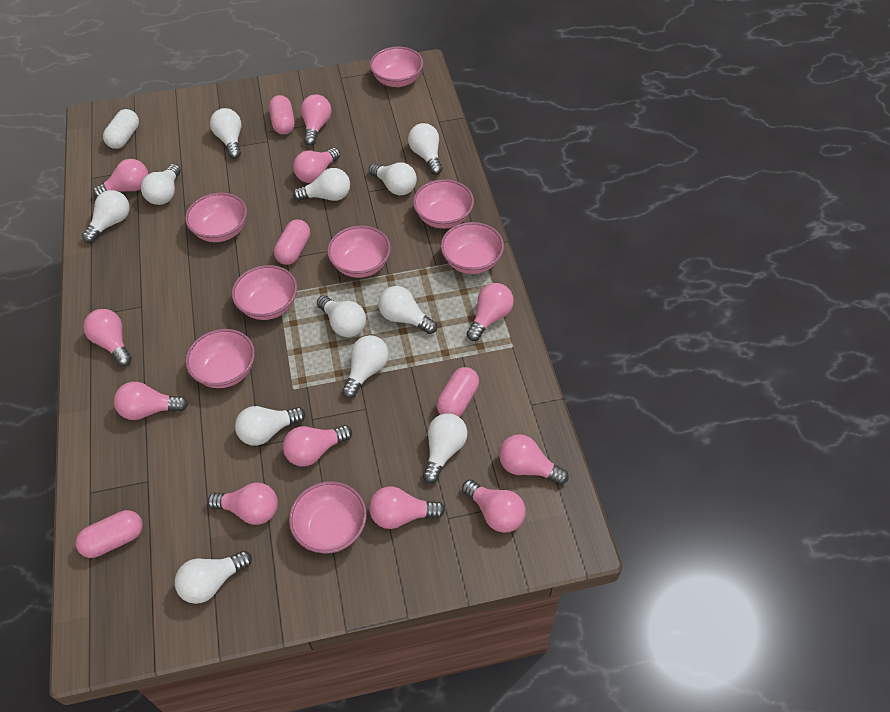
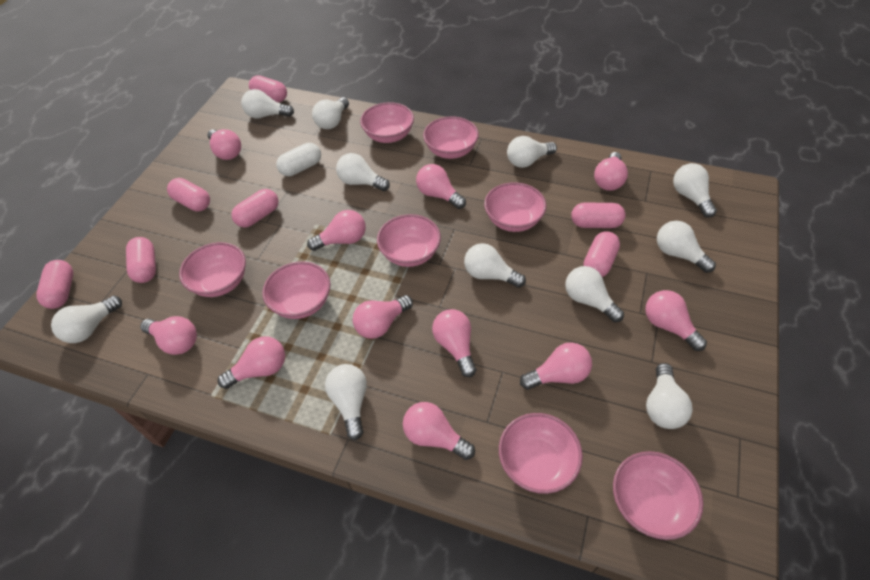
pink capsule: 4 -> 7
white light bulb: 12 -> 11

